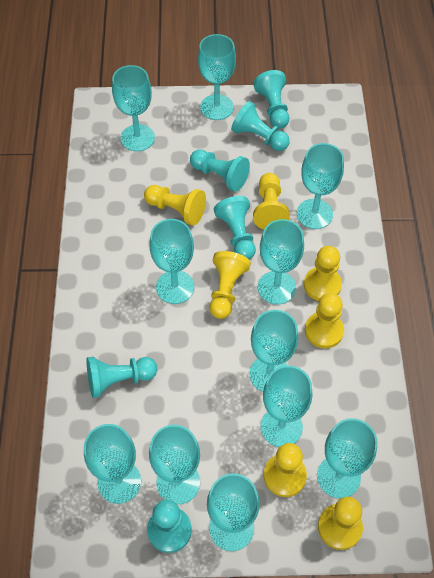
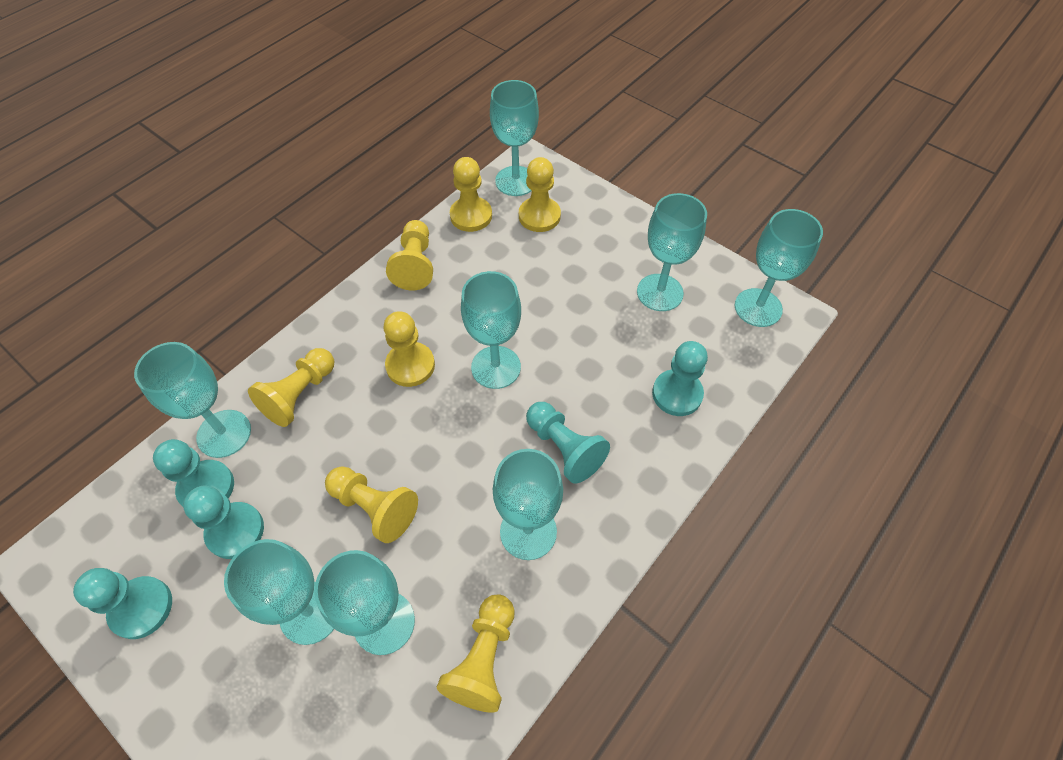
turquoise goblet: 11 -> 8
turquoise pawn: 6 -> 5

